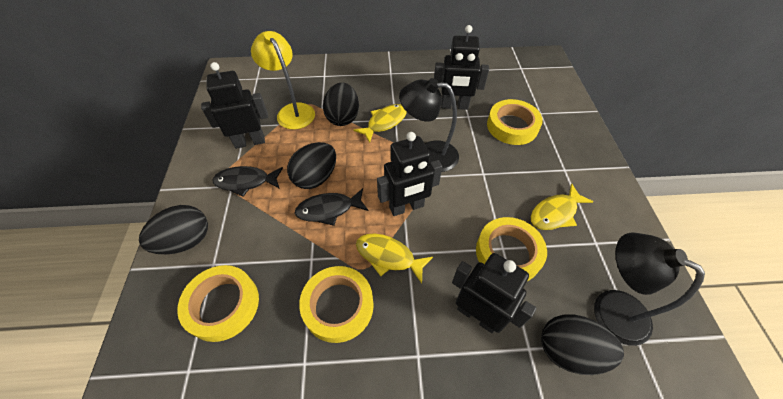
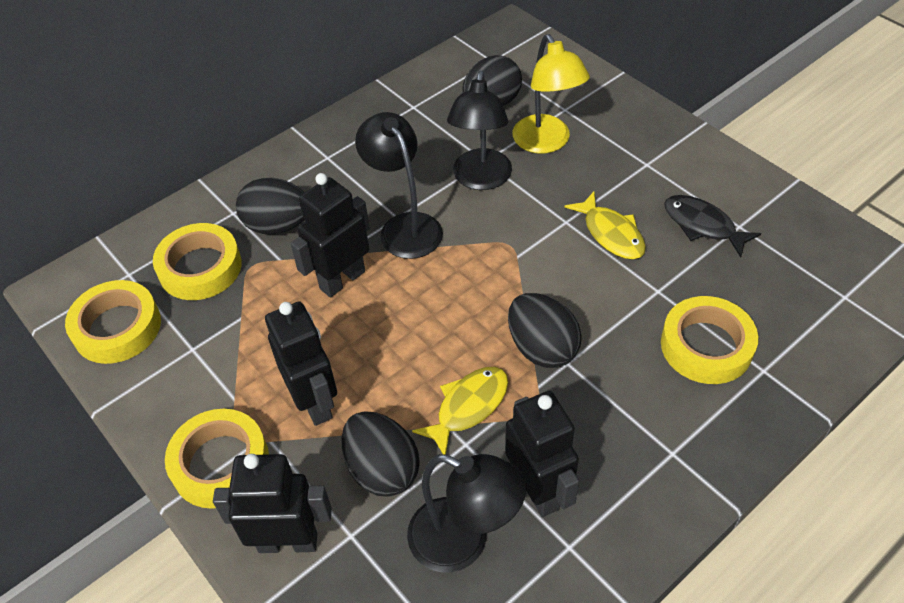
black fish: 2 -> 1
black lamp: 2 -> 3
yellow fish: 3 -> 2

